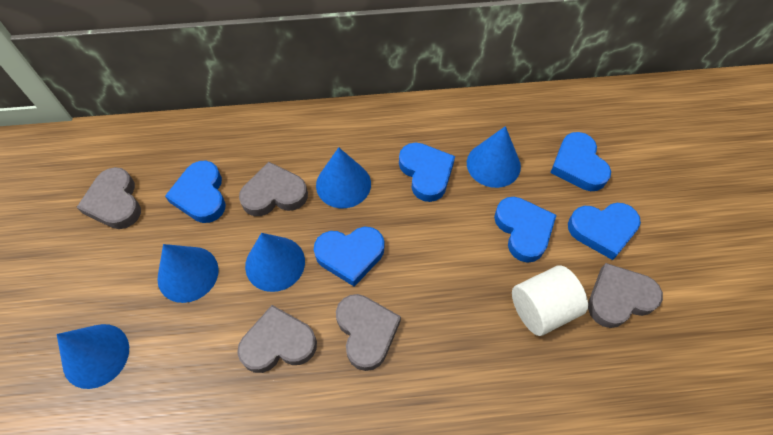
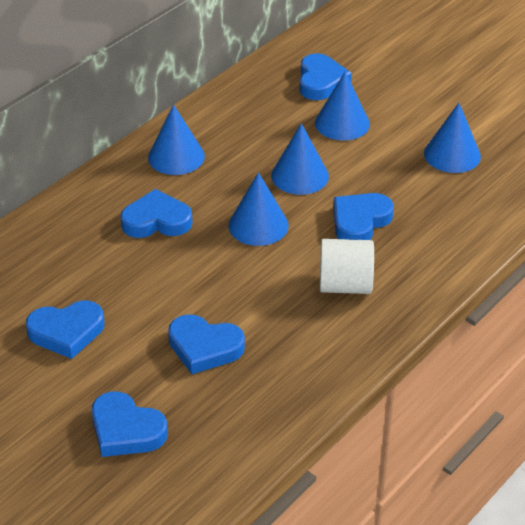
grey heart: 5 -> 0

